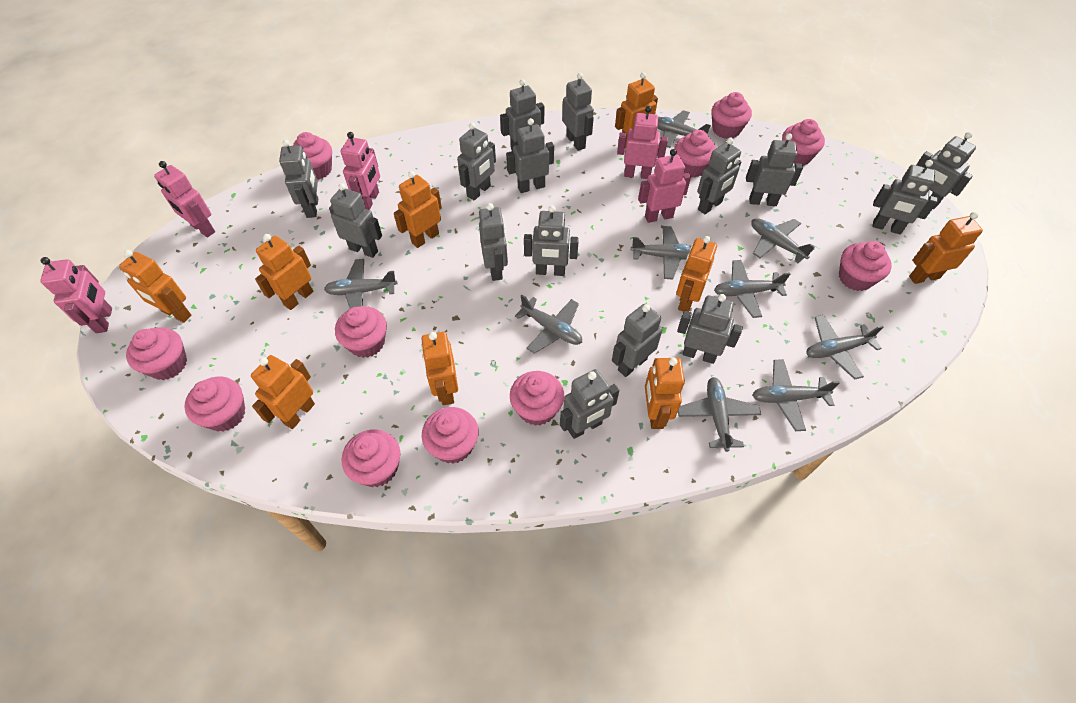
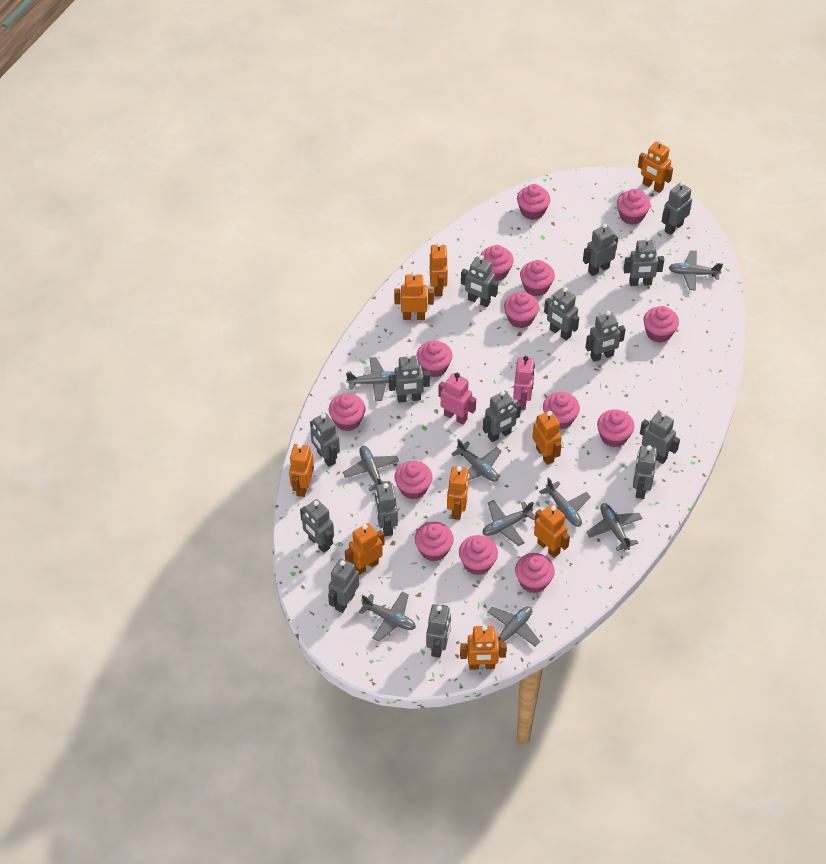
pink cupcake: 11 -> 14
pink robot: 5 -> 2

